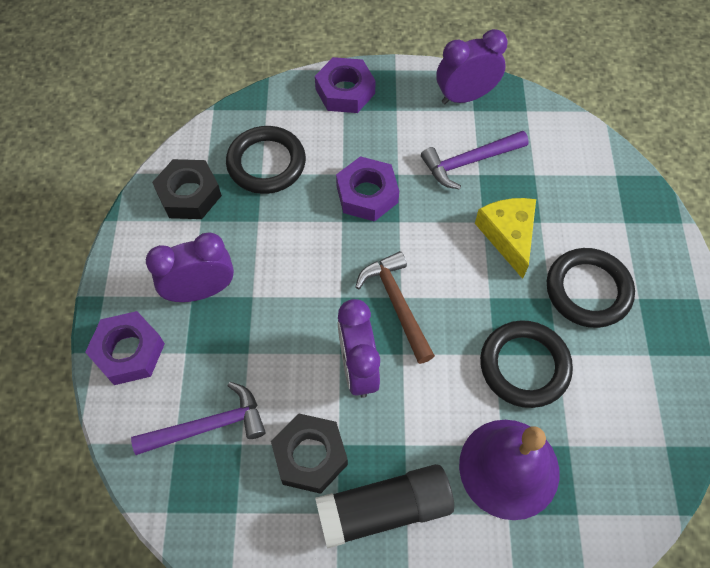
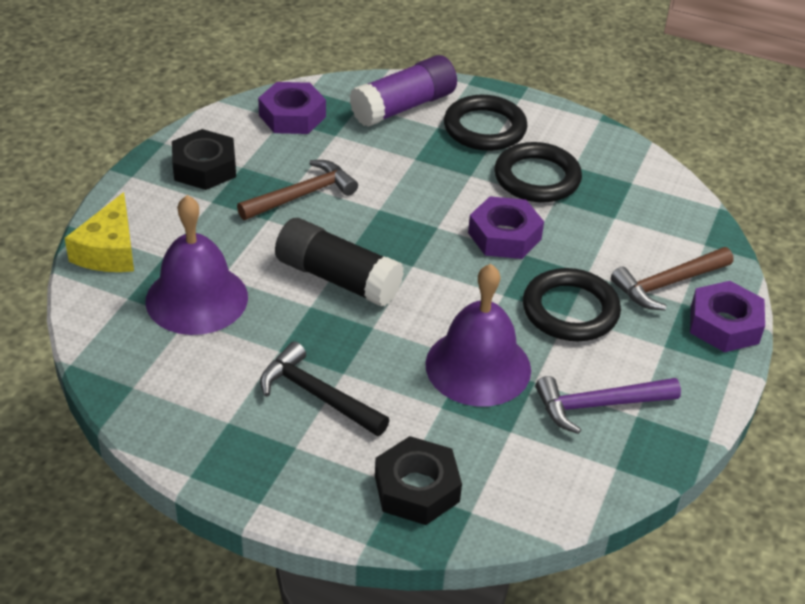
black hammer: 0 -> 1
brown hammer: 1 -> 2
purple bell: 1 -> 2
purple clock: 3 -> 0
purple glue stick: 0 -> 1
purple hammer: 2 -> 1

